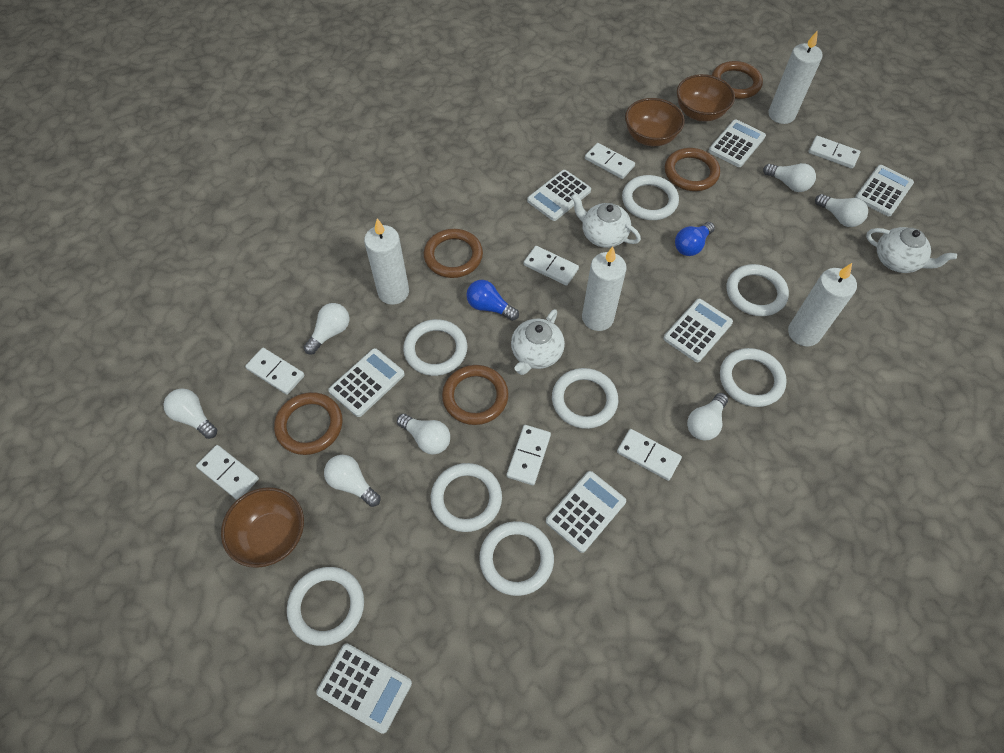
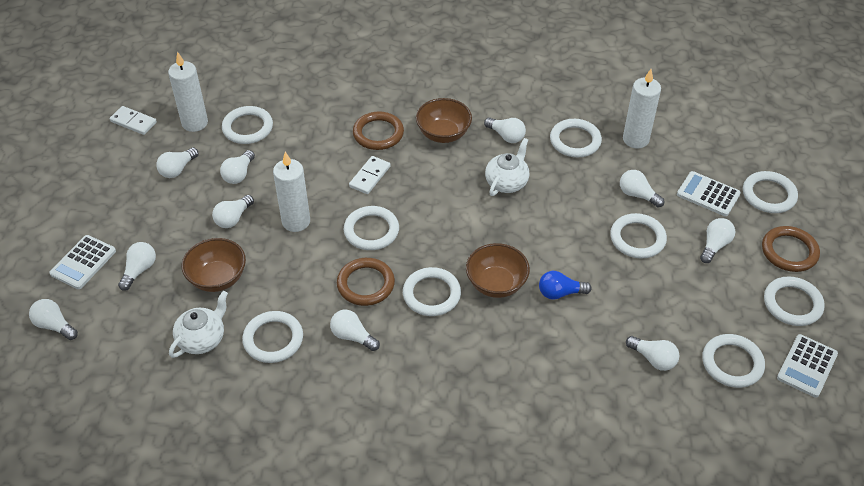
blue light bulb: 2 -> 1
brown ring: 5 -> 3
white calculator: 7 -> 3
white candle: 4 -> 3
white domino: 7 -> 2
white light bulb: 7 -> 10
white ring: 8 -> 9
white teapot: 3 -> 2

